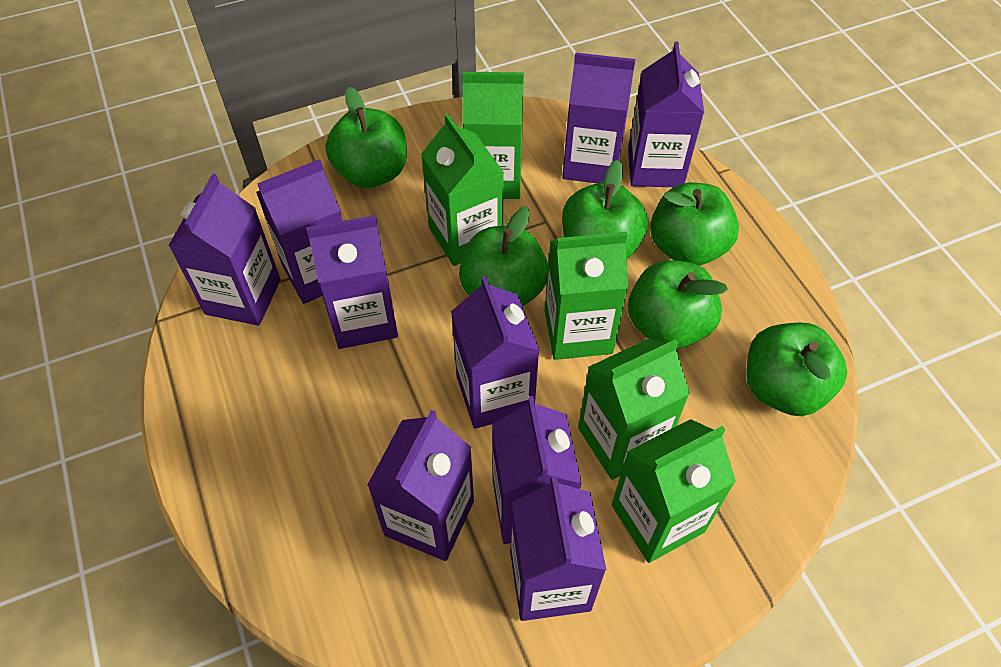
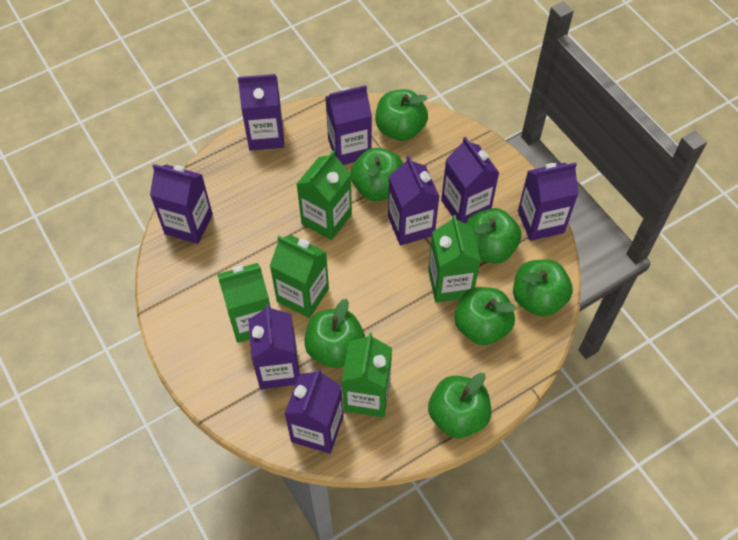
green apple: 6 -> 7
purple carton: 9 -> 8

